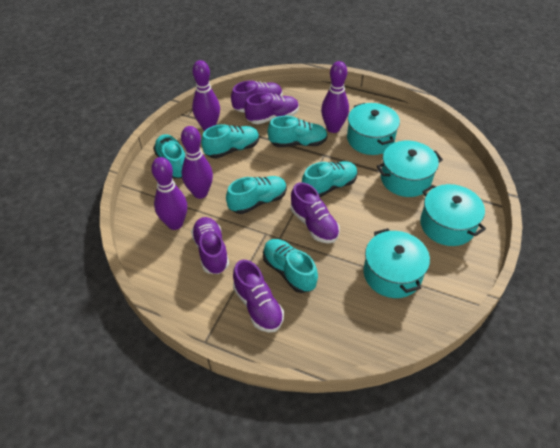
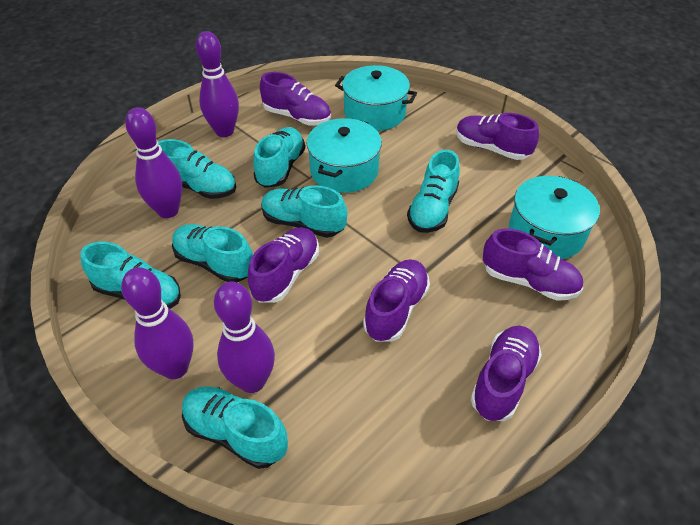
purple shoe: 5 -> 6
turquoise pot: 4 -> 3
turquoise shoe: 6 -> 7

